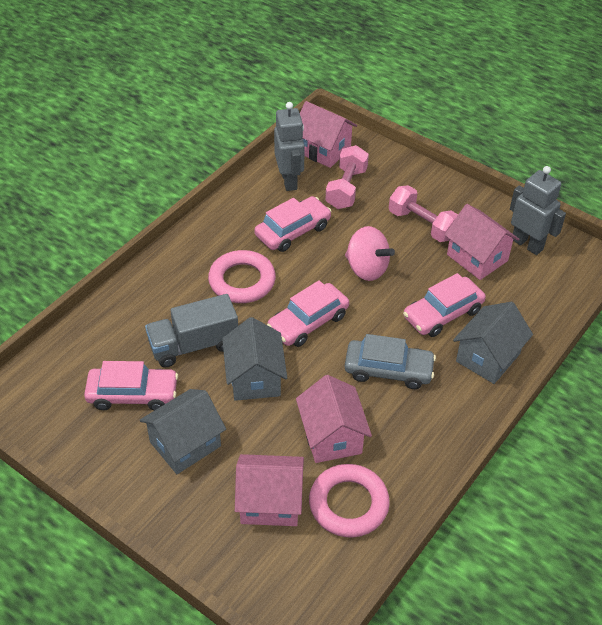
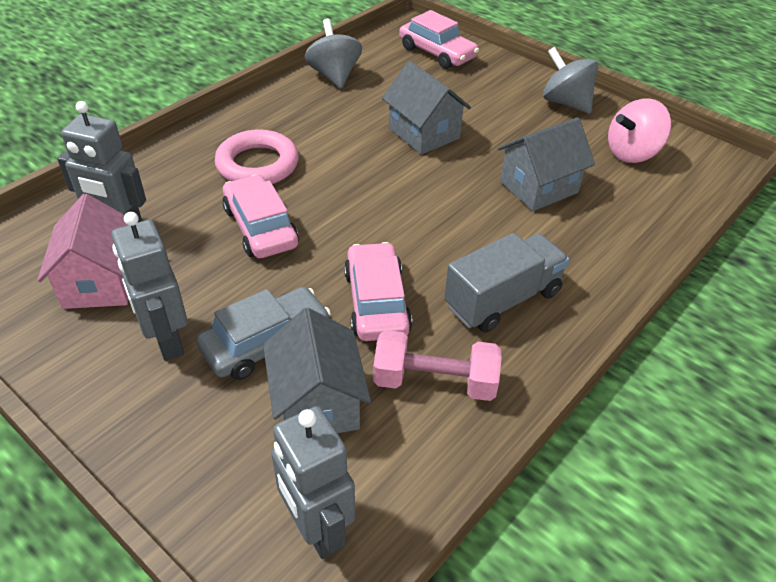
grey robot: 2 -> 3
grey spinning top: 0 -> 2
pink car: 4 -> 3
pink dumbbell: 2 -> 1
pink house: 4 -> 1
pink ring: 2 -> 1

